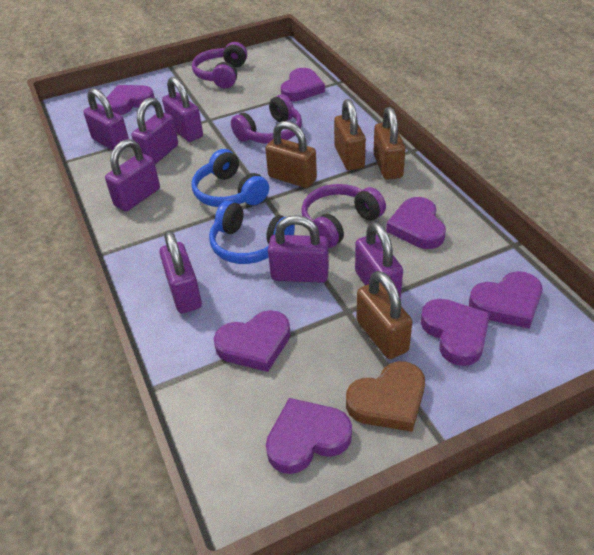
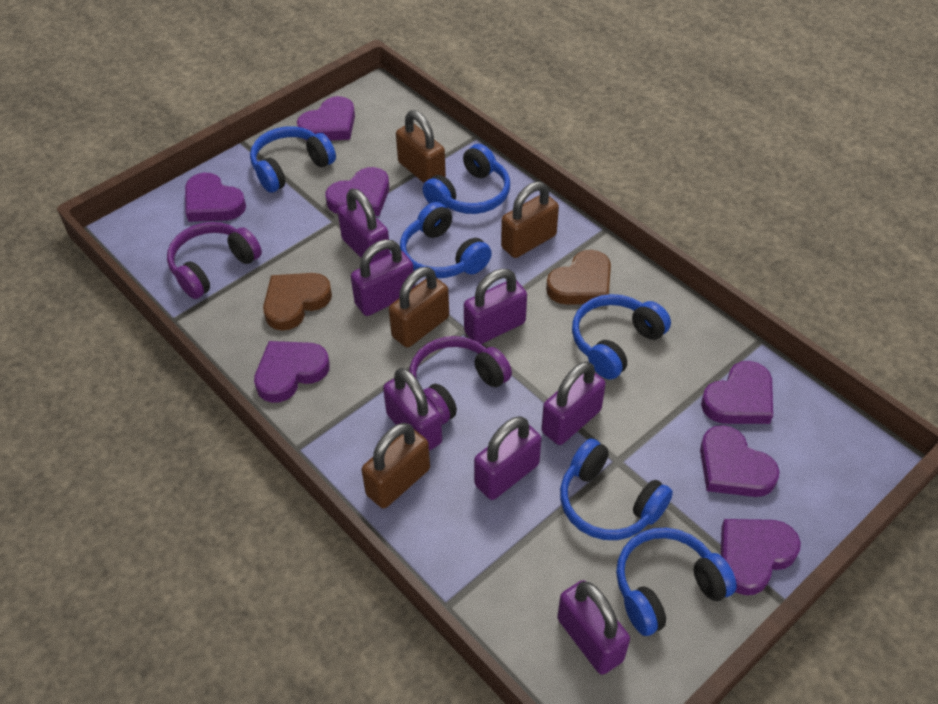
blue headphones: 2 -> 6
brown heart: 1 -> 2
purple headphones: 3 -> 2

